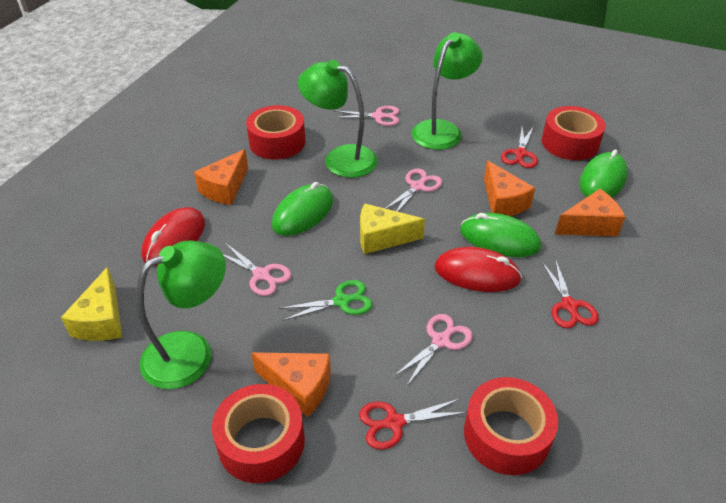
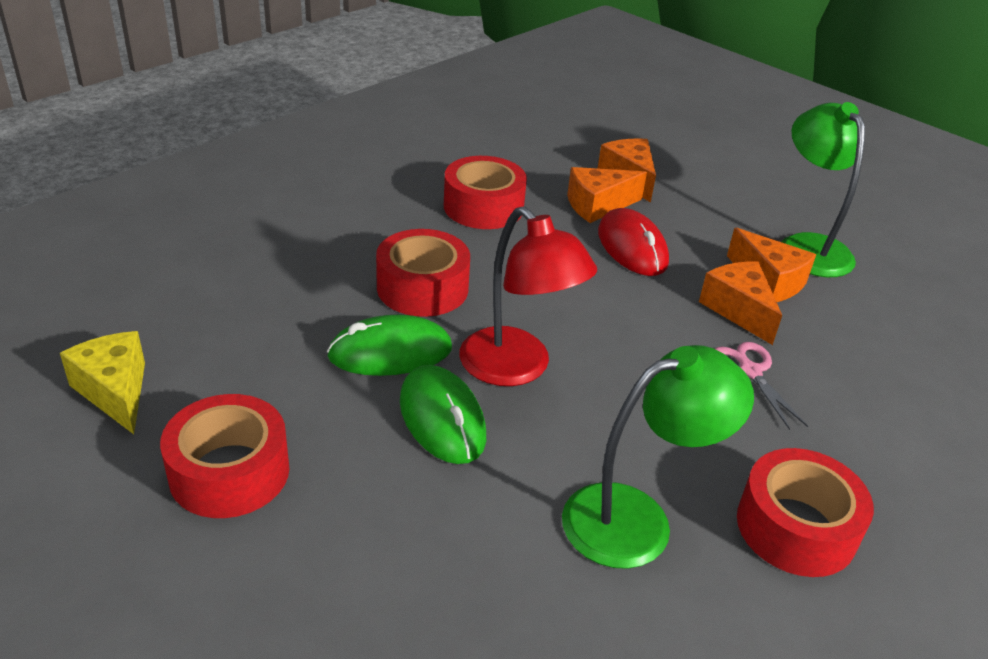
green lamp: 3 -> 2
green mouse: 3 -> 2
green scissors: 1 -> 0
pink scissors: 4 -> 1
red lamp: 0 -> 1
red mouse: 2 -> 1
red scissors: 3 -> 0
yellow cheese: 2 -> 1

